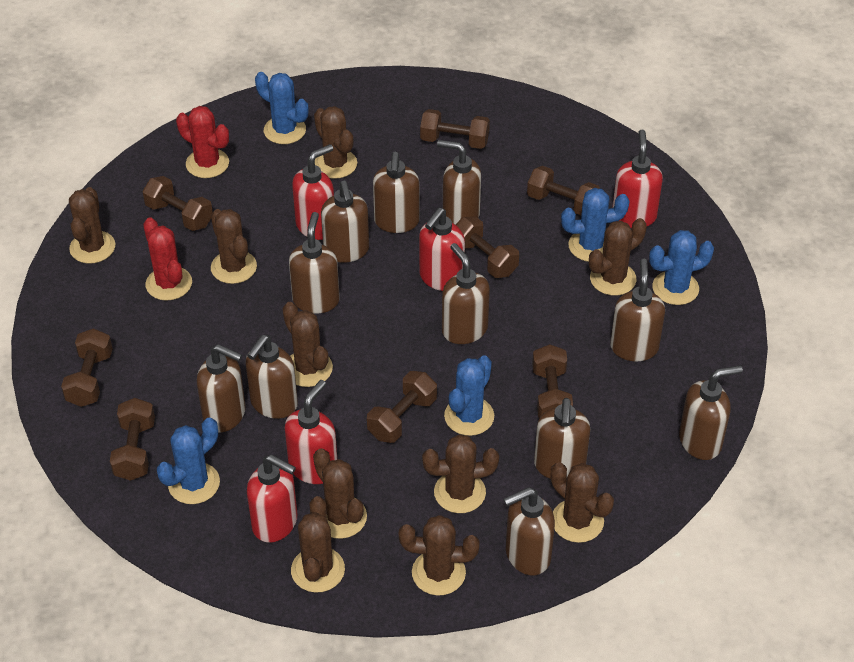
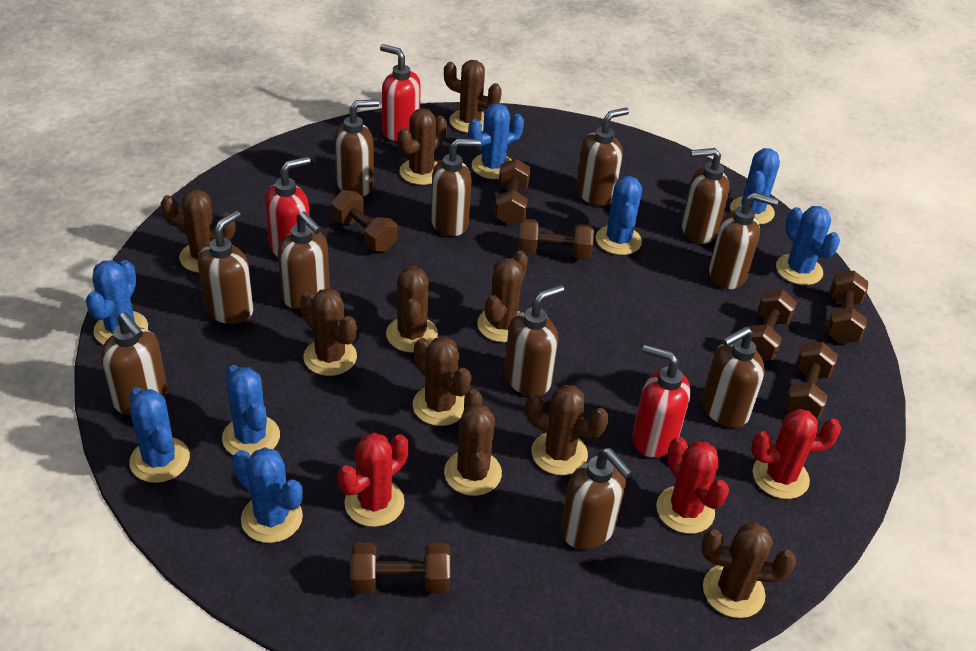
blue cactus: 5 -> 8
brown dumbbell: 8 -> 7
red cactus: 2 -> 3
red soap dispenser: 5 -> 3

